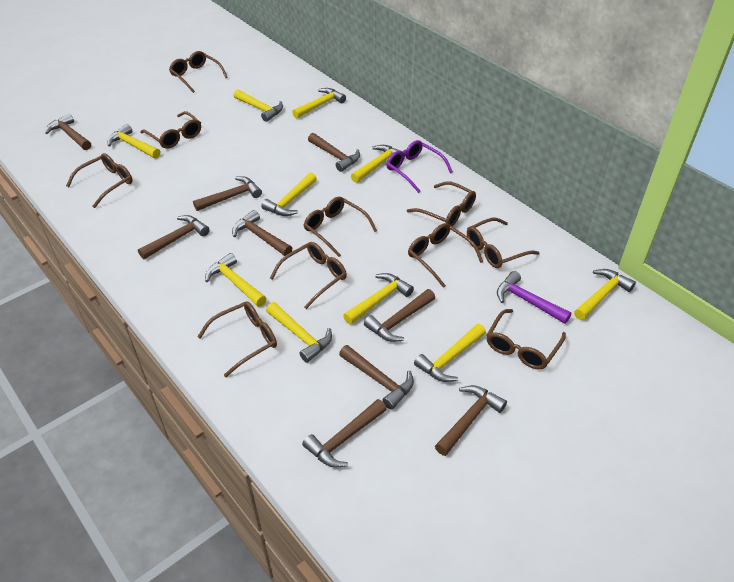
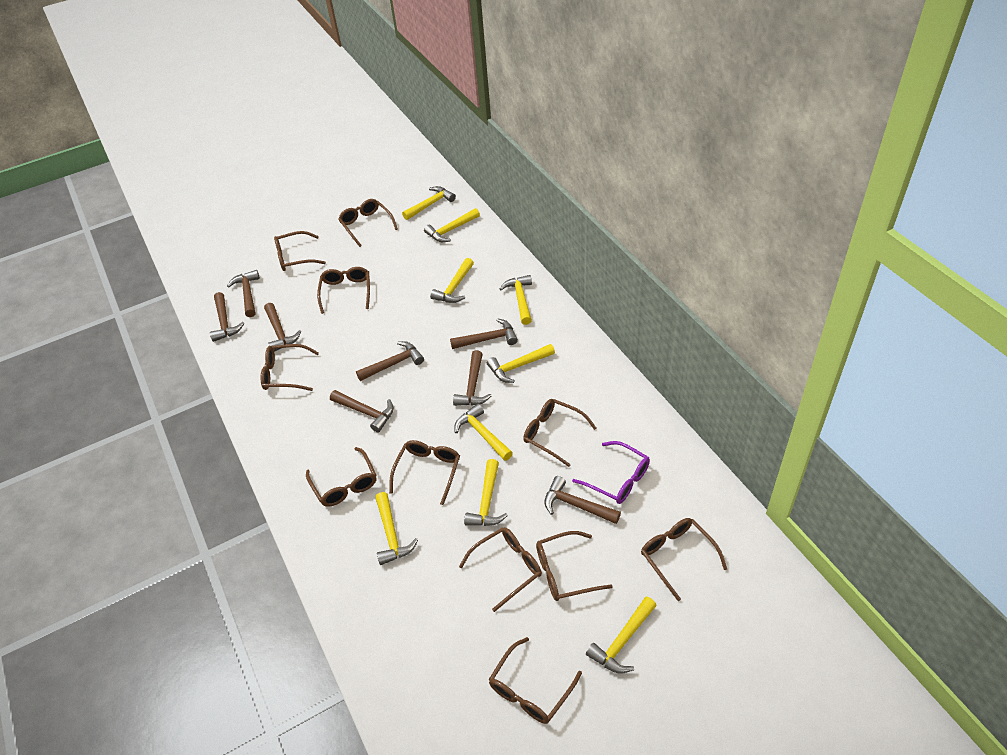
brown glasses: 10 -> 11
brown hammer: 9 -> 8
purple hammer: 1 -> 0
yellow hammer: 10 -> 9

